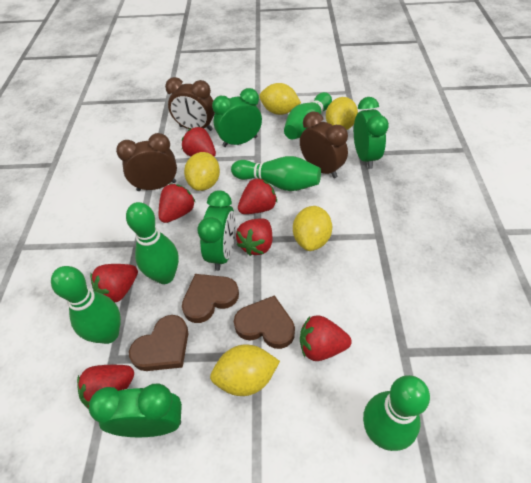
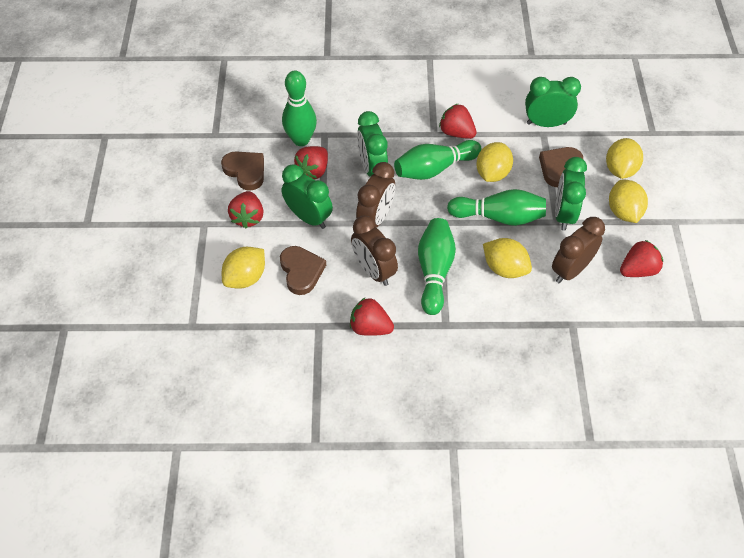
green bowling pin: 5 -> 4
red strawberry: 7 -> 5

